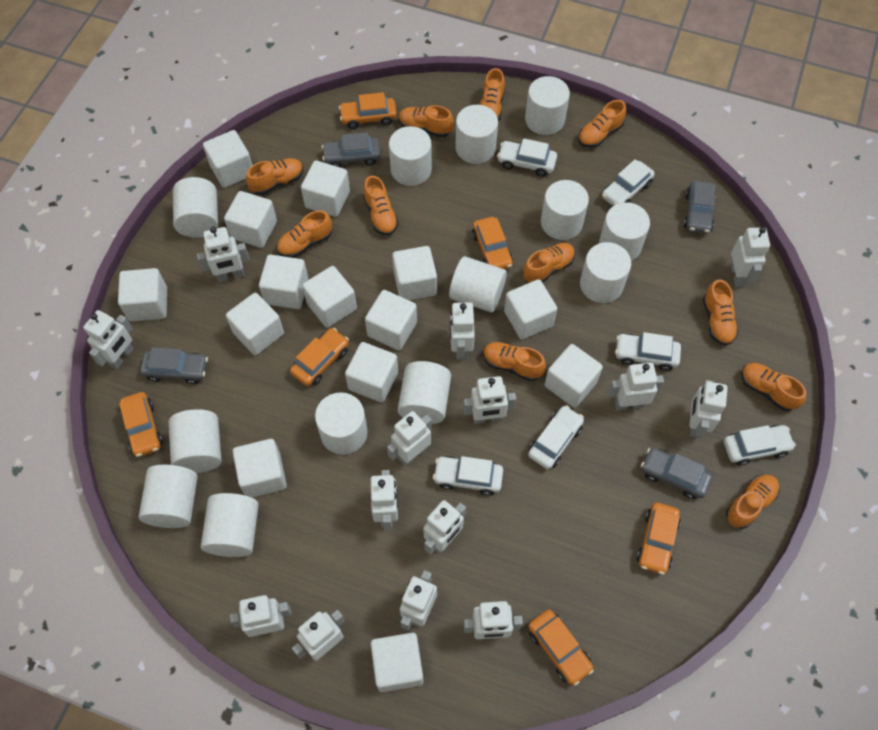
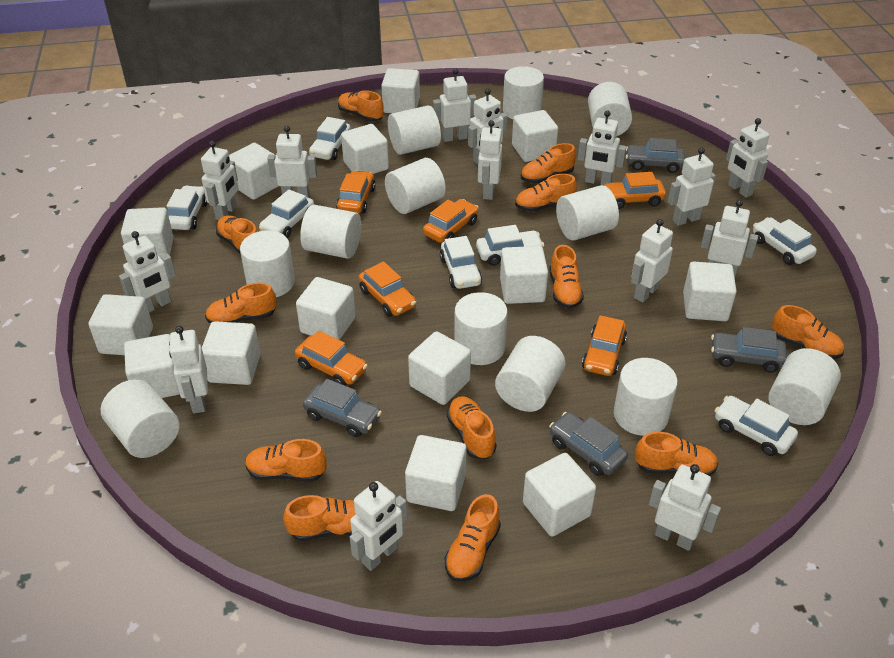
orange shoe: 11 -> 12
white car: 6 -> 7
white cylinder: 13 -> 12

